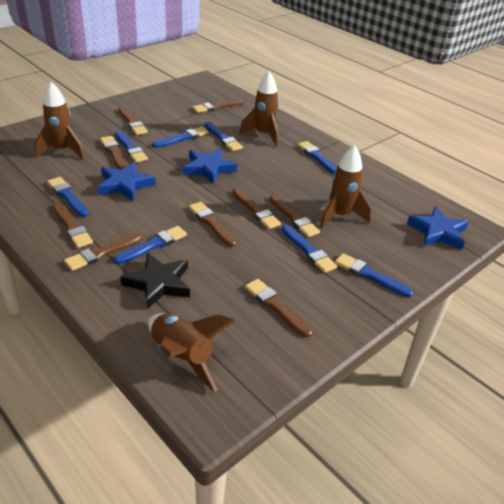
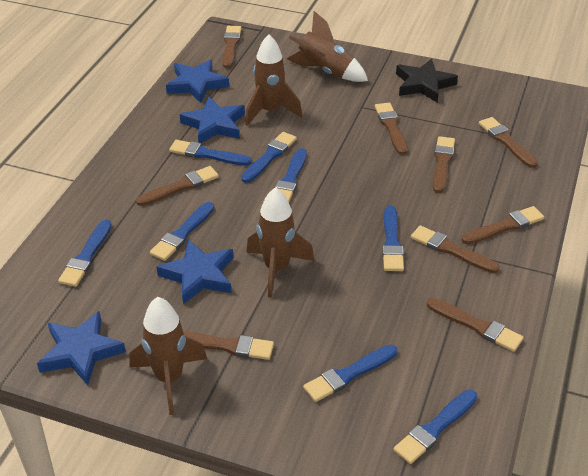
blue star: 3 -> 4

